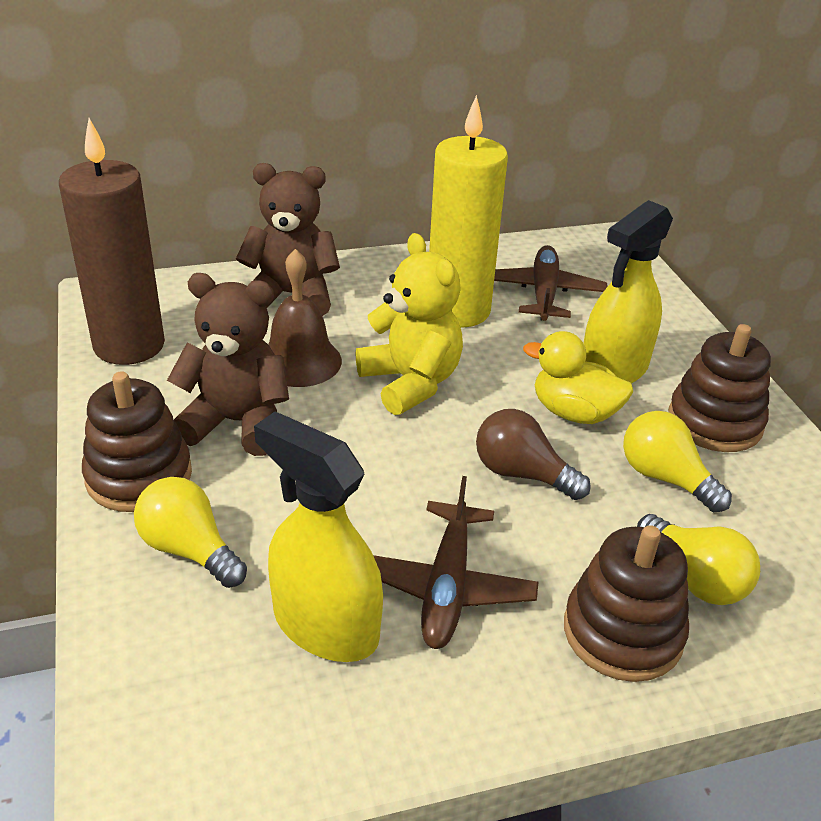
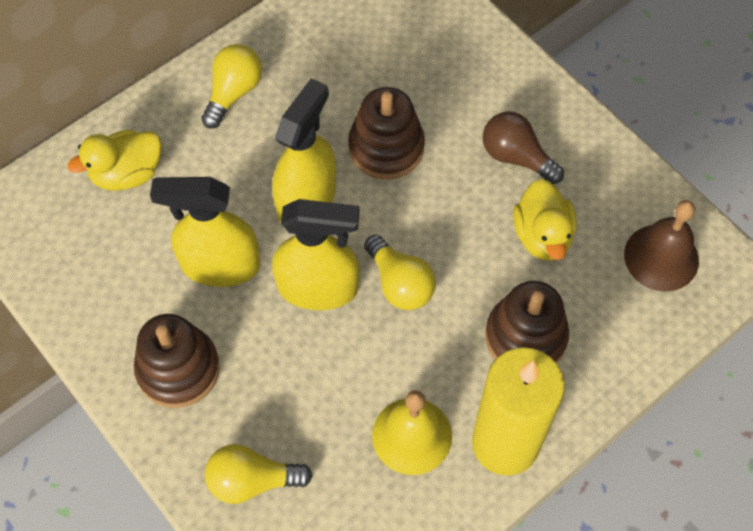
brown candle: 1 -> 0
brown plane: 2 -> 0
brown teddy bear: 2 -> 0
yellow bell: 0 -> 1
yellow duck: 1 -> 2
yellow spray bottle: 2 -> 3
yellow teddy bear: 1 -> 0

